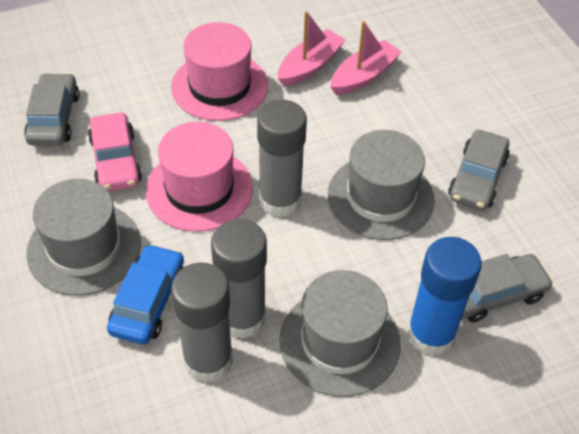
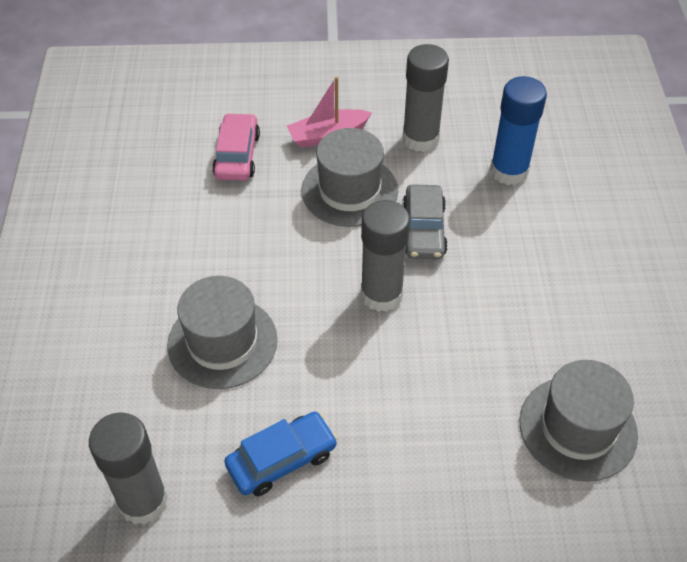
grey car: 3 -> 1
pink boat: 2 -> 1
pink hat: 2 -> 0

